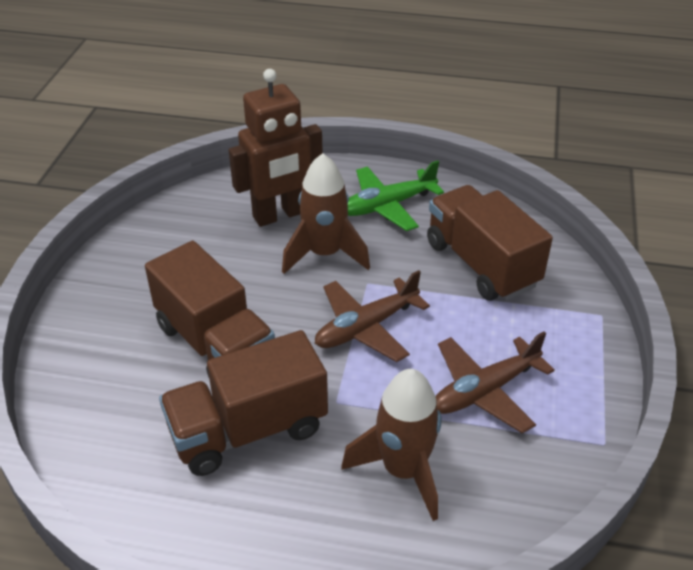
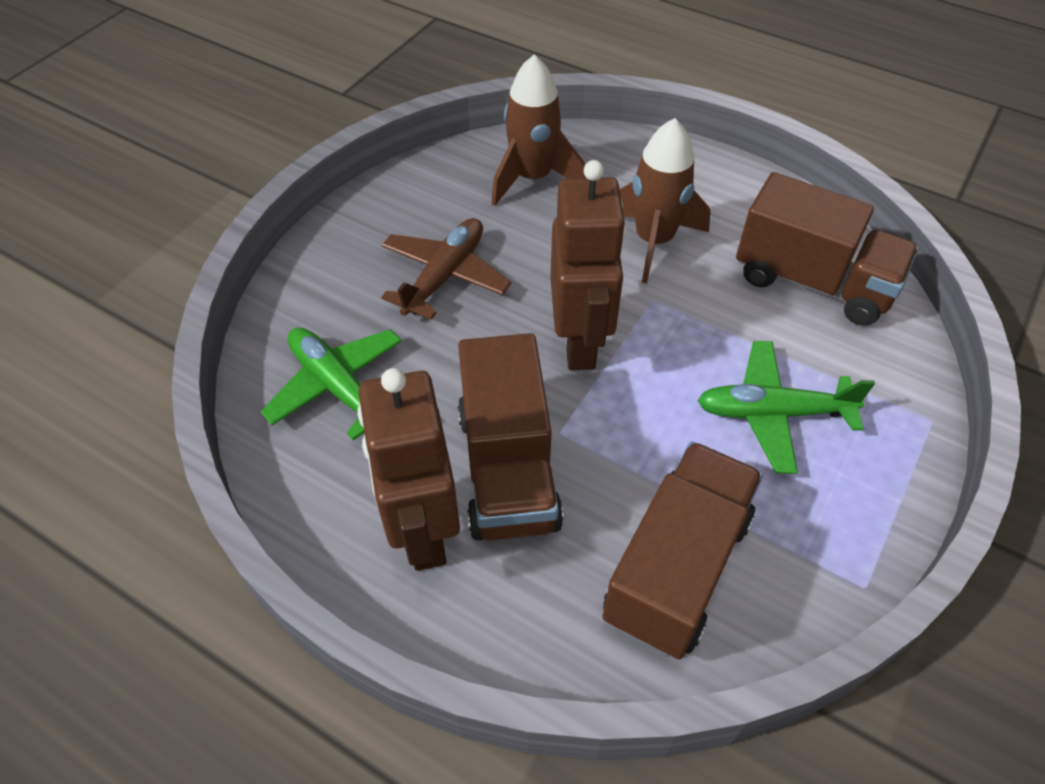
brown plane: 2 -> 1
brown robot: 1 -> 2
green plane: 1 -> 2

